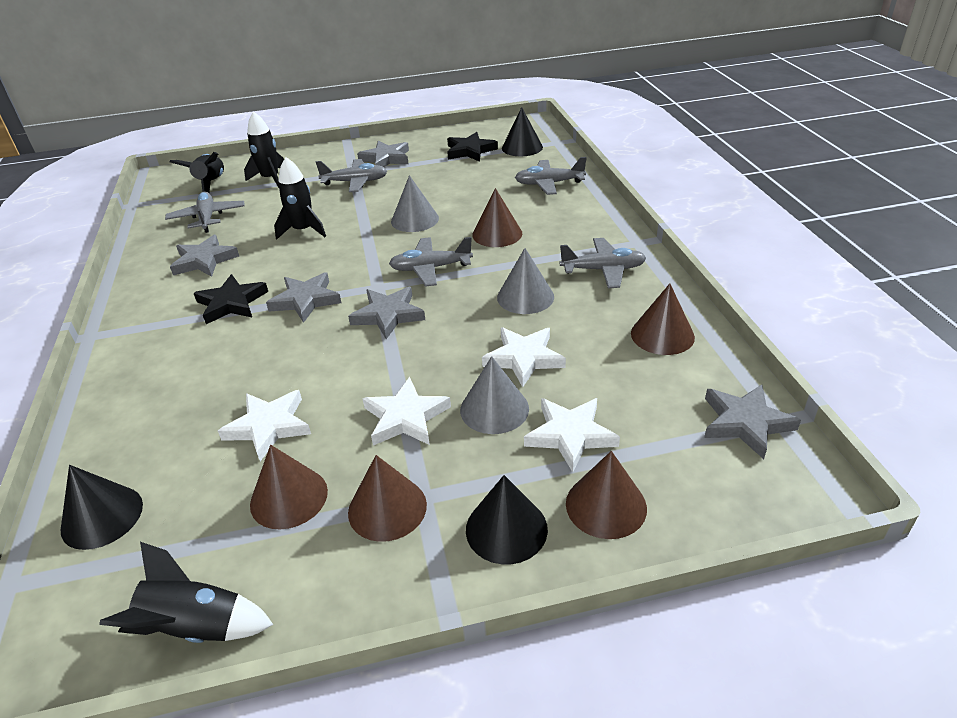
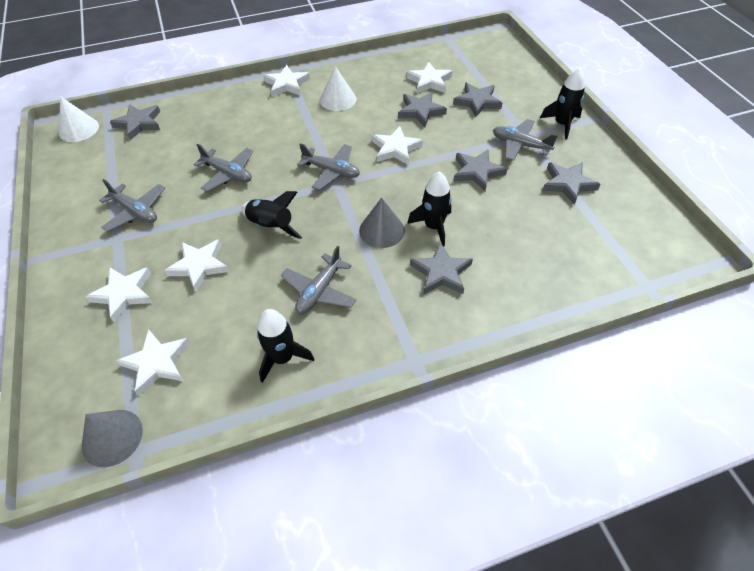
black cone: 3 -> 0
black star: 2 -> 0
brown cone: 5 -> 0
grey cone: 3 -> 2
grey star: 5 -> 6
white cone: 0 -> 2
white star: 4 -> 6

